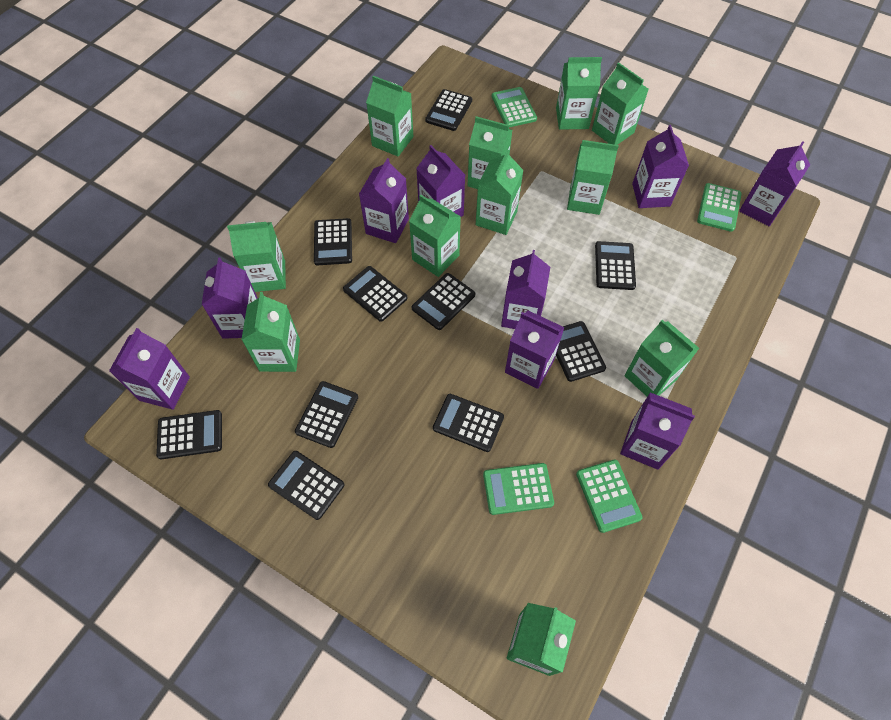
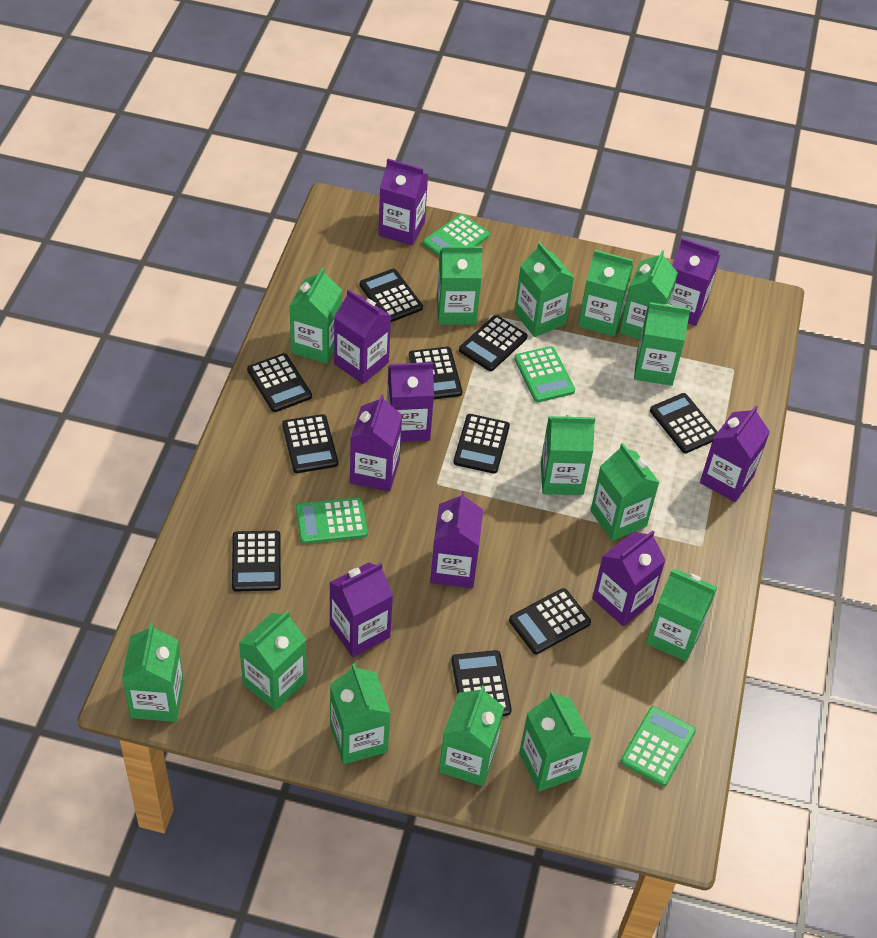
green carton: 11 -> 14

